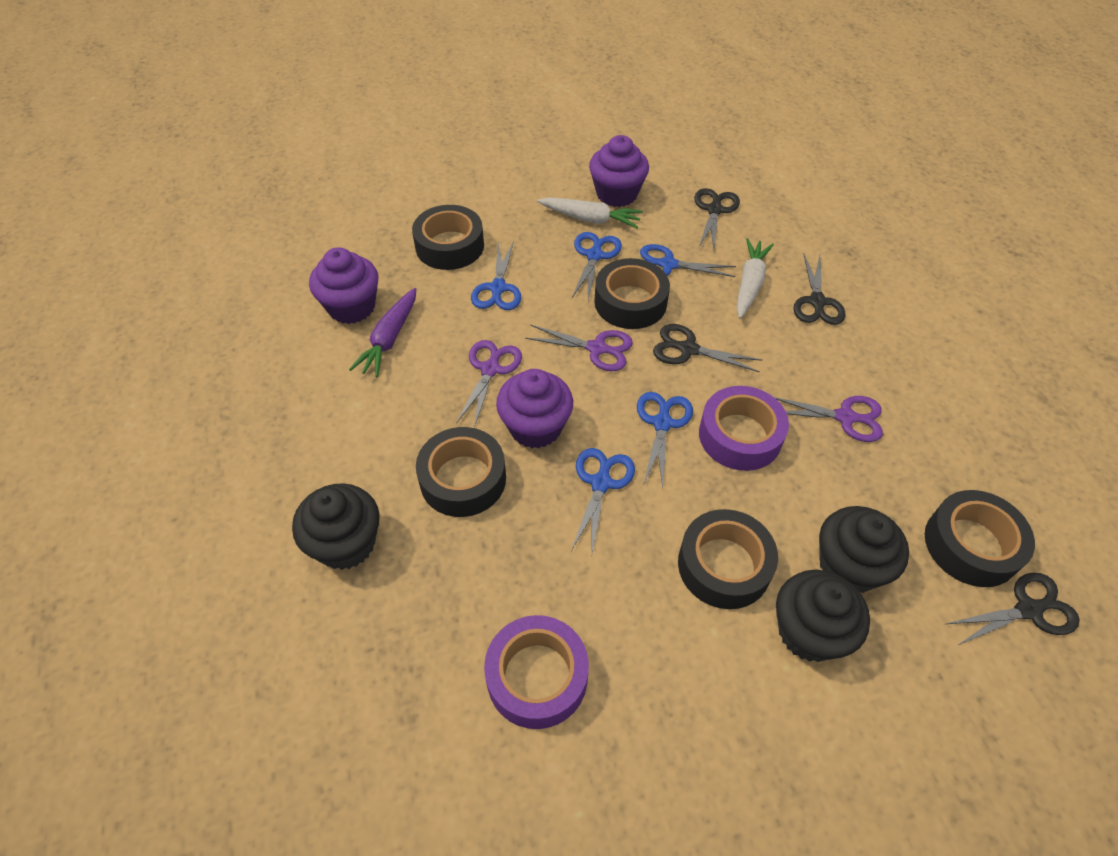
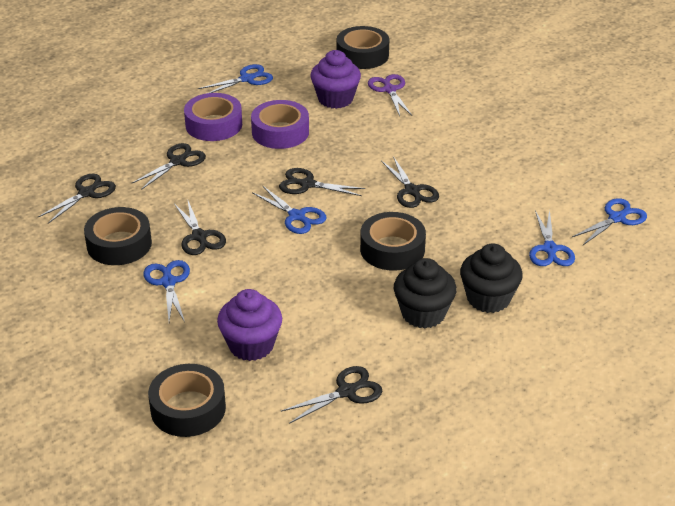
black cupcake: 3 -> 2
black scissors: 4 -> 6
black tape: 5 -> 4
purple carrot: 1 -> 0
purple cupcake: 3 -> 2
purple scissors: 3 -> 1
white carrot: 2 -> 0

